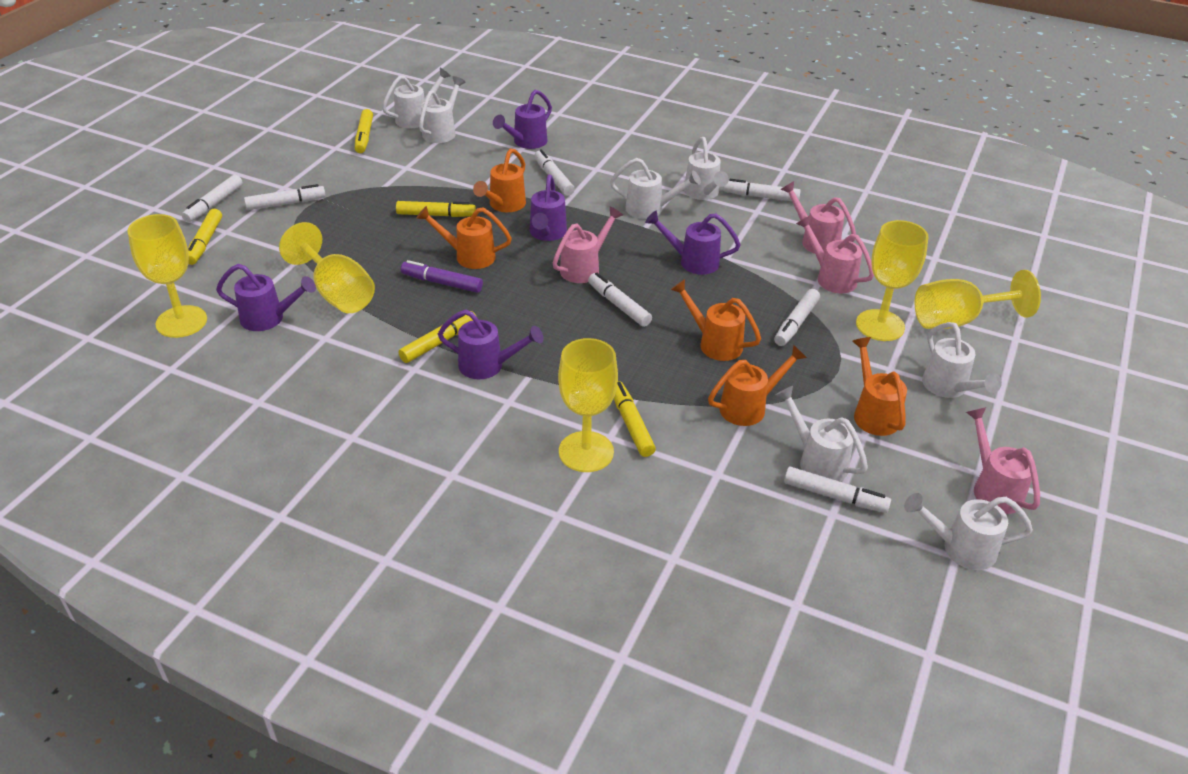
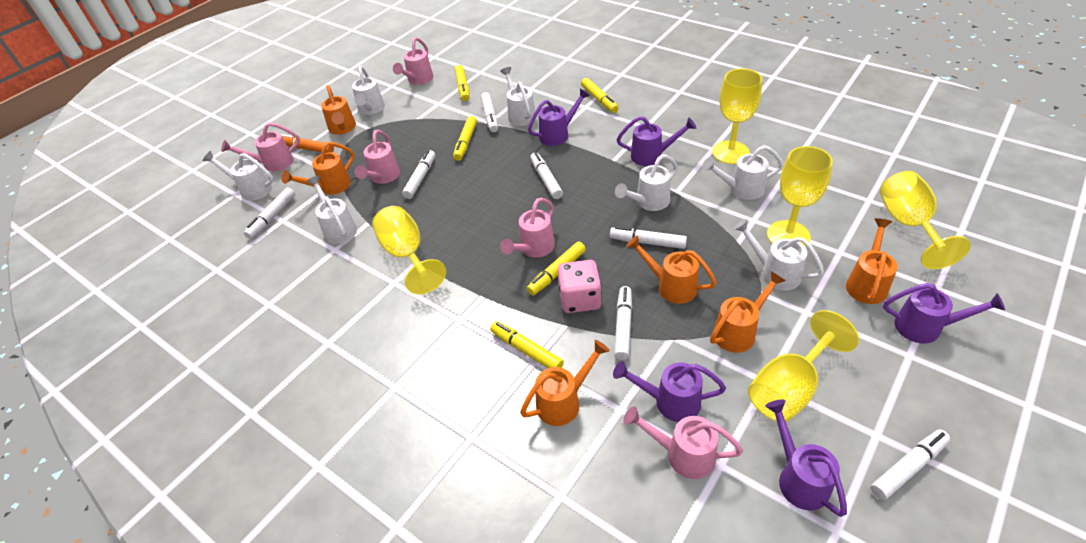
orange marker: 0 -> 1
orange watering can: 5 -> 6
pink dice: 0 -> 1
pink watering can: 4 -> 5
purple marker: 1 -> 0

